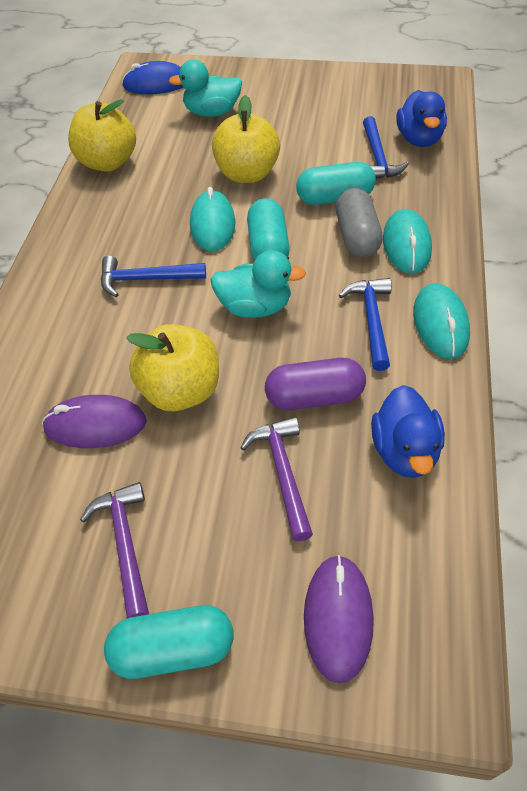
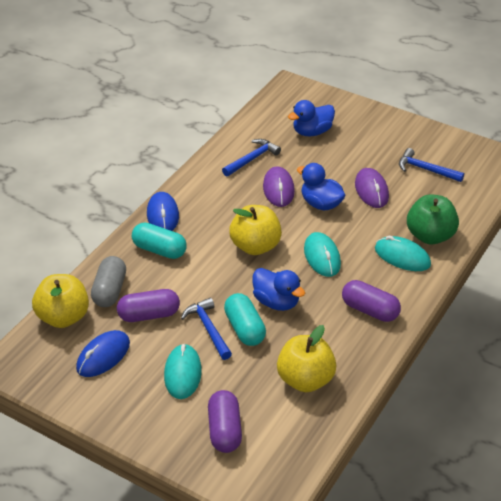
blue duck: 2 -> 3
blue mouse: 1 -> 2
green apple: 0 -> 1
purple capsule: 1 -> 3
purple hammer: 2 -> 0
turquoise capsule: 3 -> 2
turquoise duck: 2 -> 0

